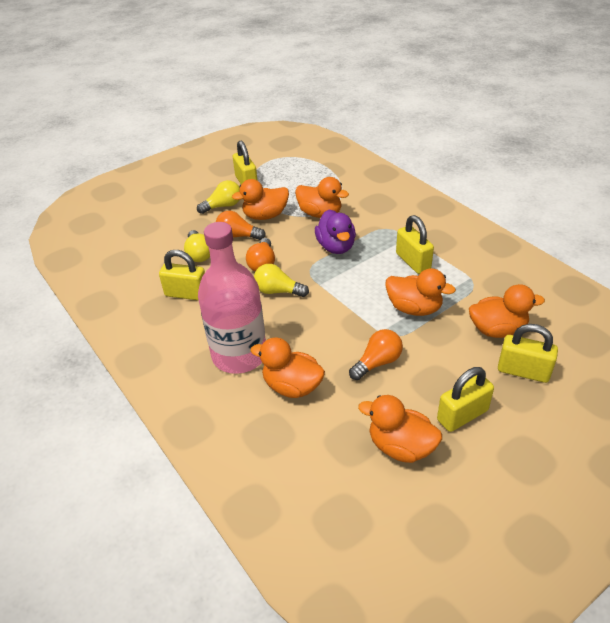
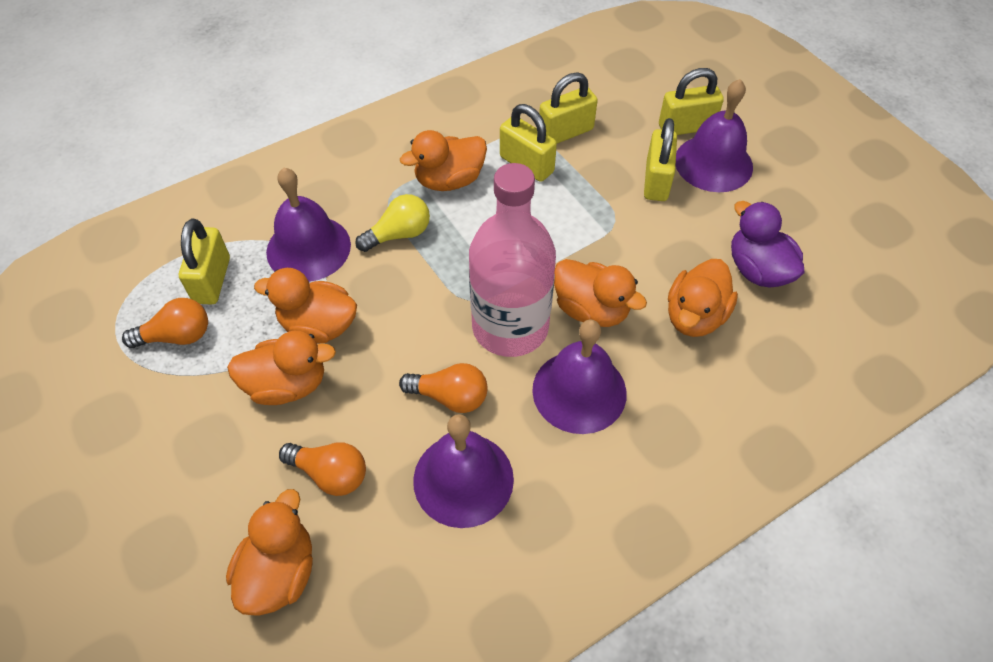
purple bell: 0 -> 4
yellow light bulb: 3 -> 1

